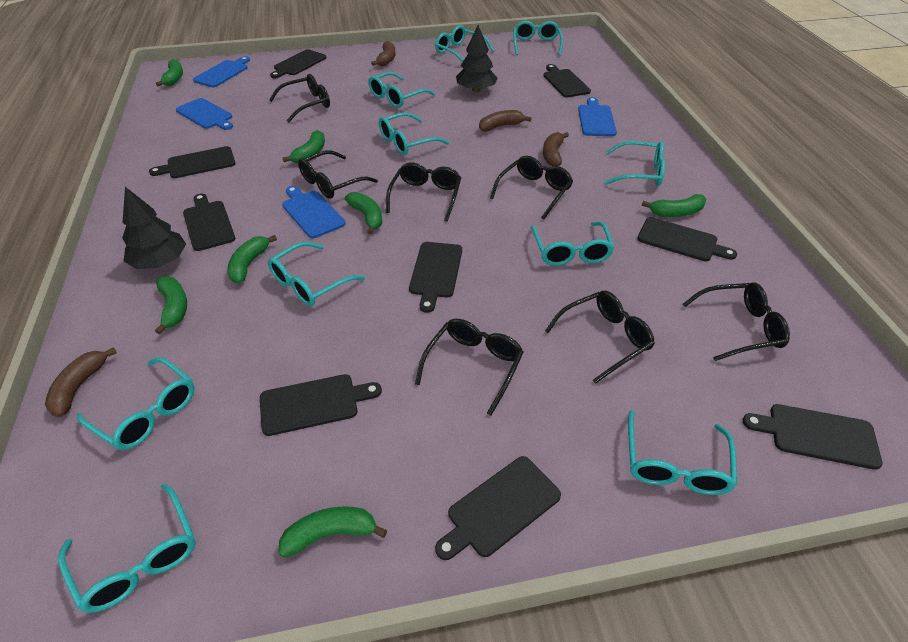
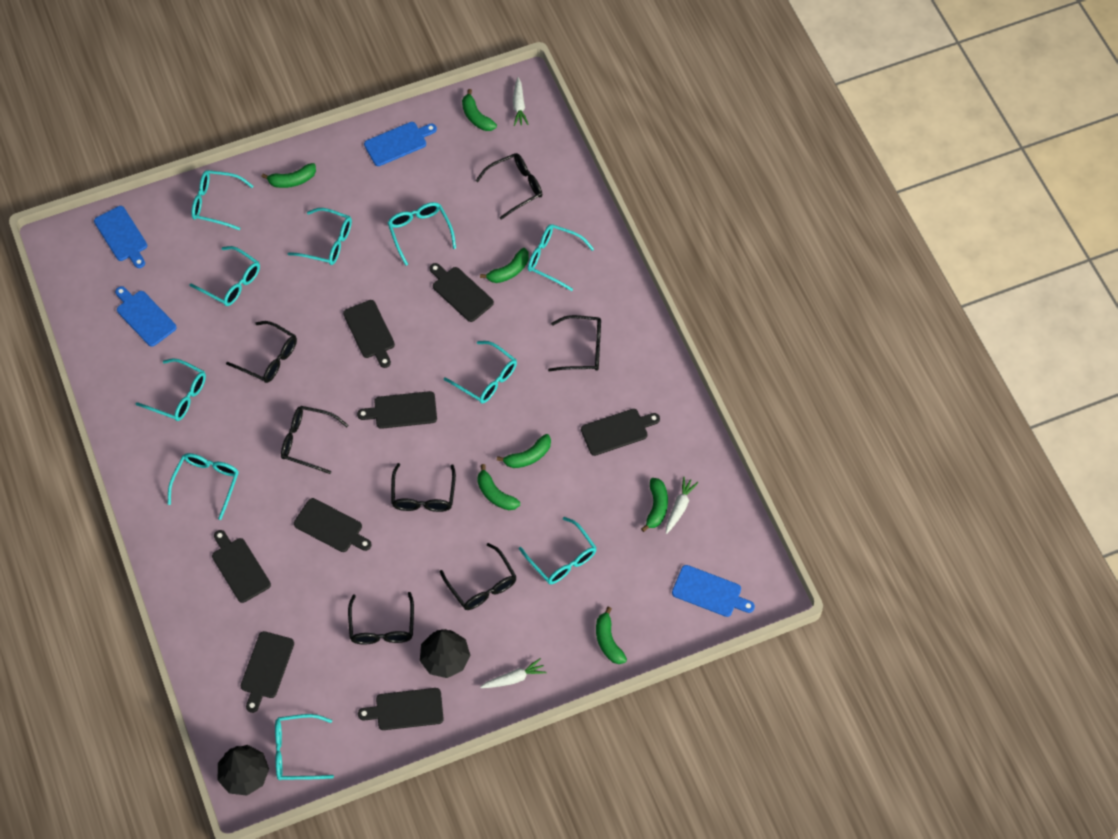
black cutting board: 9 -> 8
brown banana: 4 -> 0
white carrot: 0 -> 3

